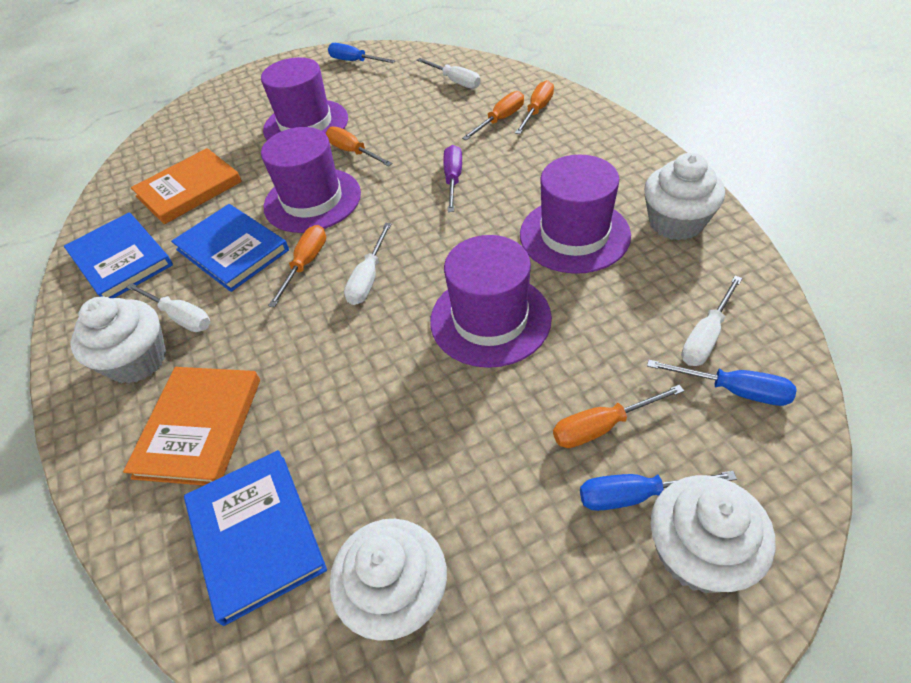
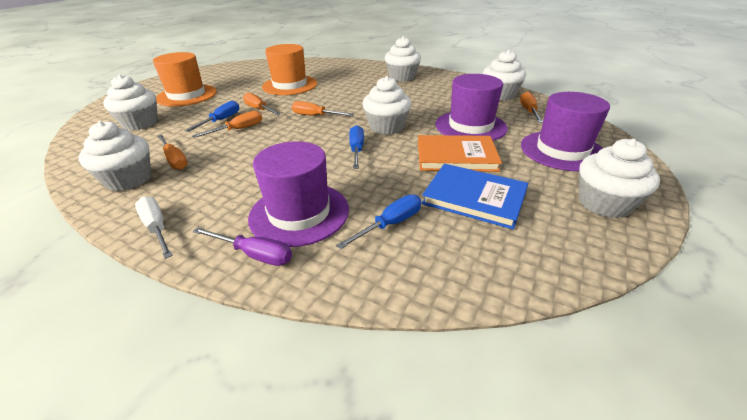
blue book: 3 -> 1
orange book: 2 -> 1
orange hat: 0 -> 2
purple hat: 4 -> 3
white cupcake: 4 -> 6
white screwdriver: 4 -> 1

